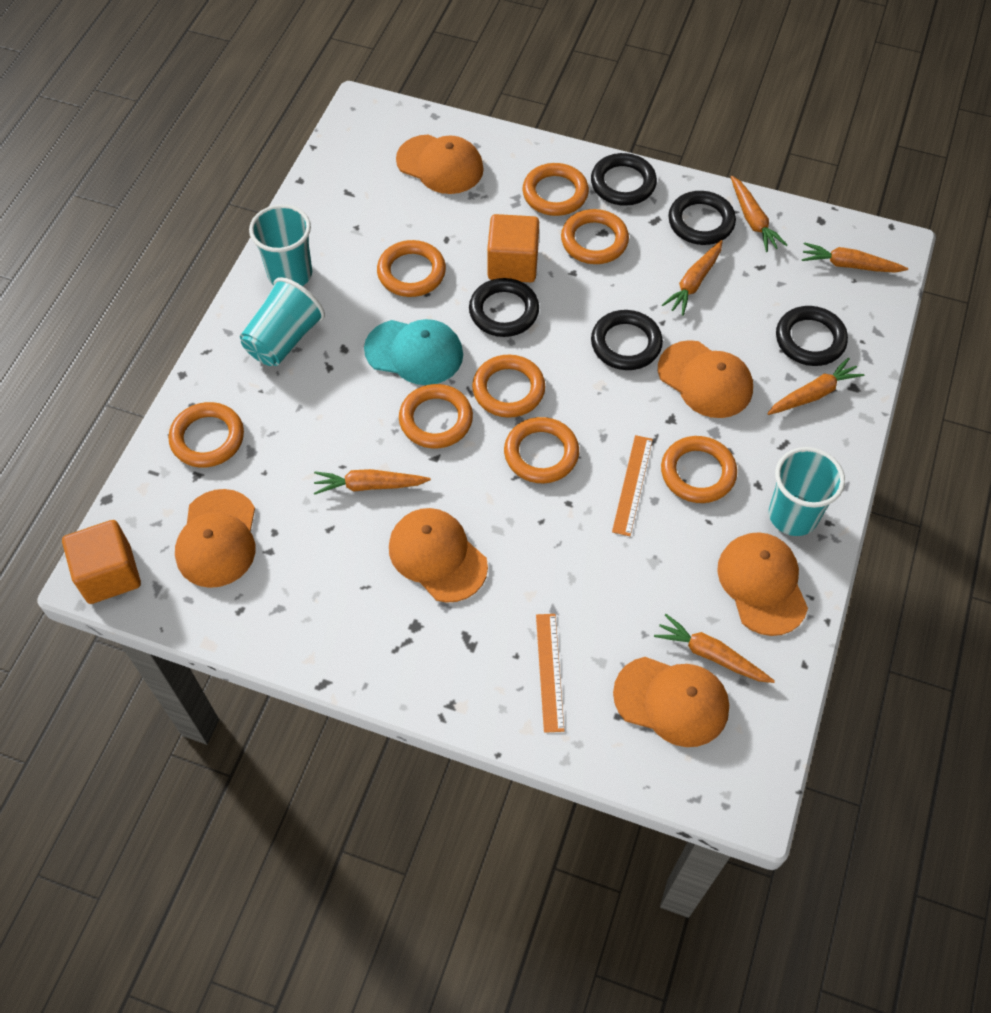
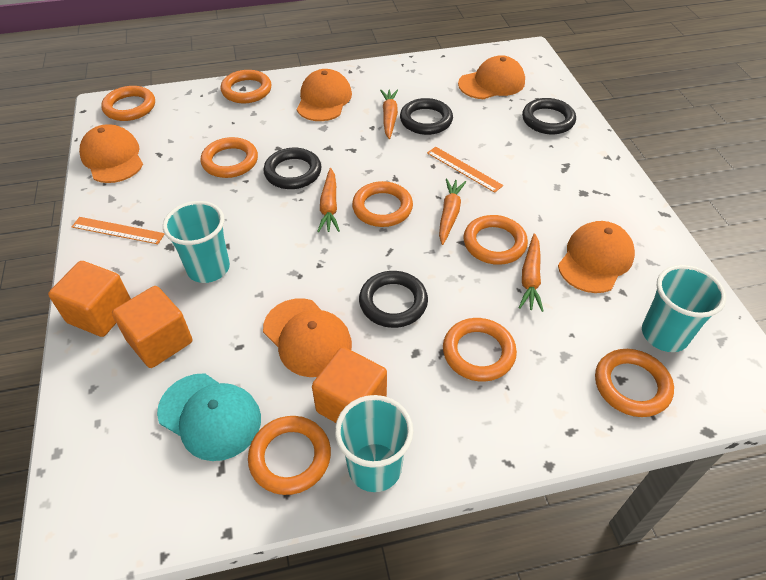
black ring: 5 -> 4
orange cap: 6 -> 5
orange carrot: 6 -> 4
orange cube: 2 -> 3

